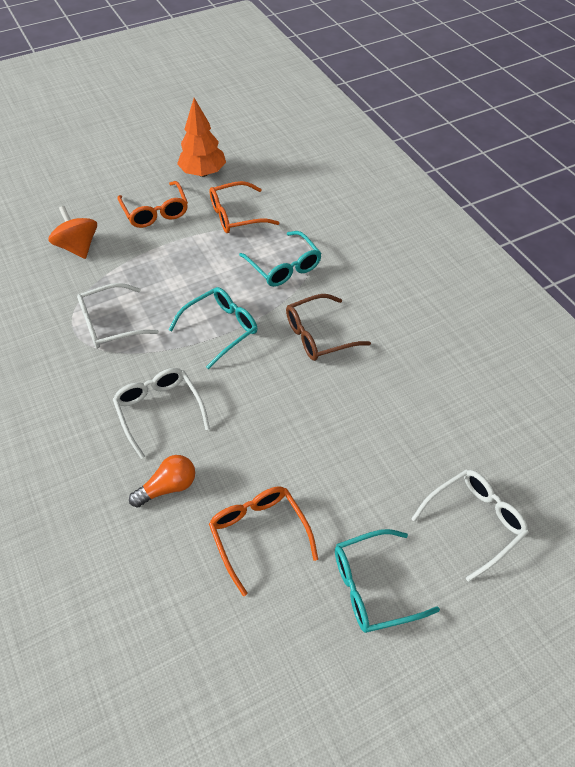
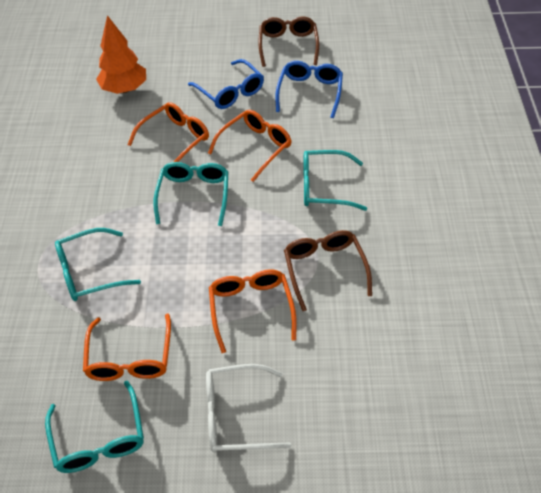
blue glasses: 0 -> 2
brown glasses: 1 -> 2
orange glasses: 3 -> 4
orange light bulb: 1 -> 0
orange spinning top: 1 -> 0
turquoise glasses: 3 -> 4
white glasses: 3 -> 1

